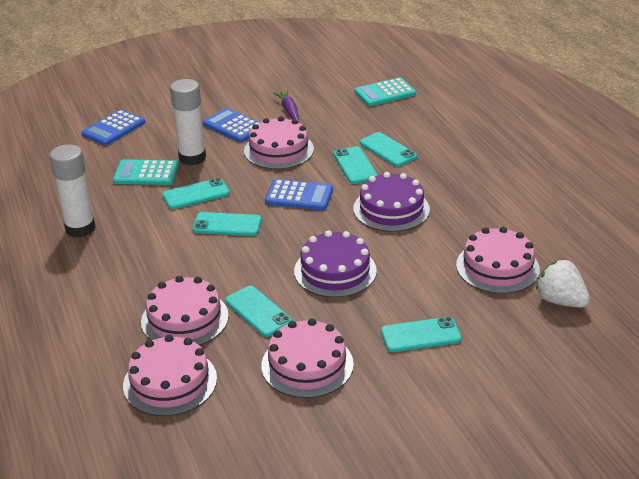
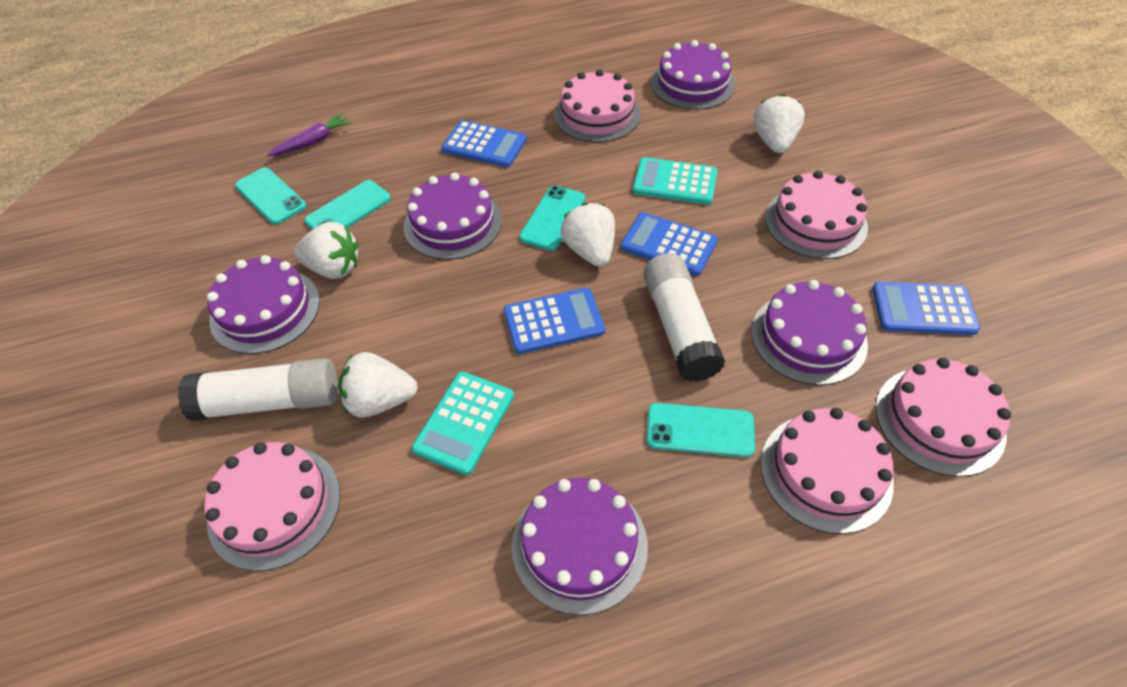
blue calculator: 3 -> 4
purple cake: 2 -> 5
turquoise phone: 6 -> 4
white strawberry: 1 -> 4

